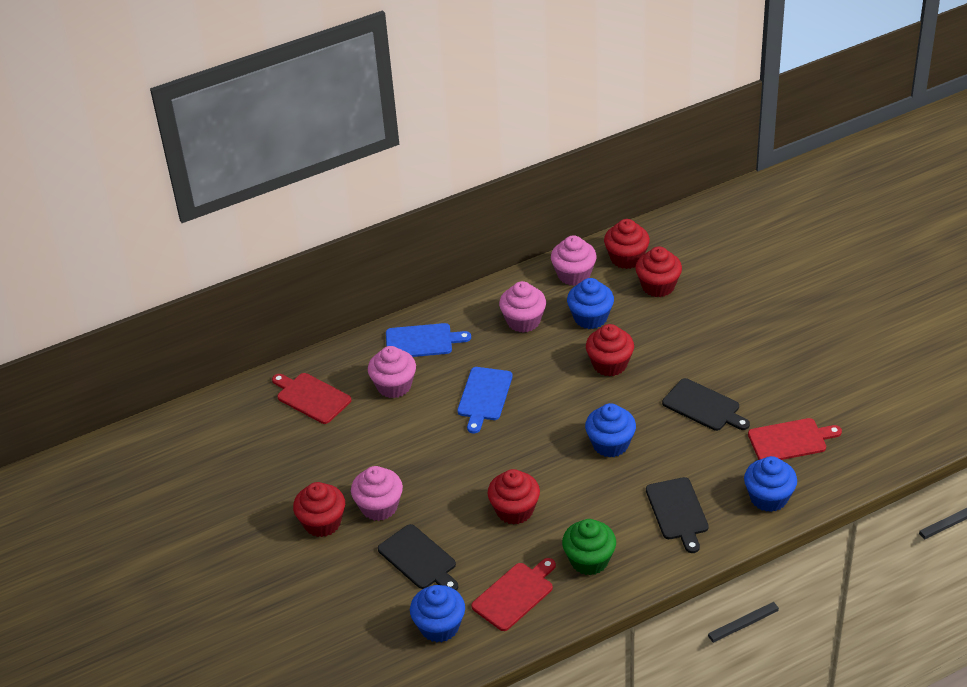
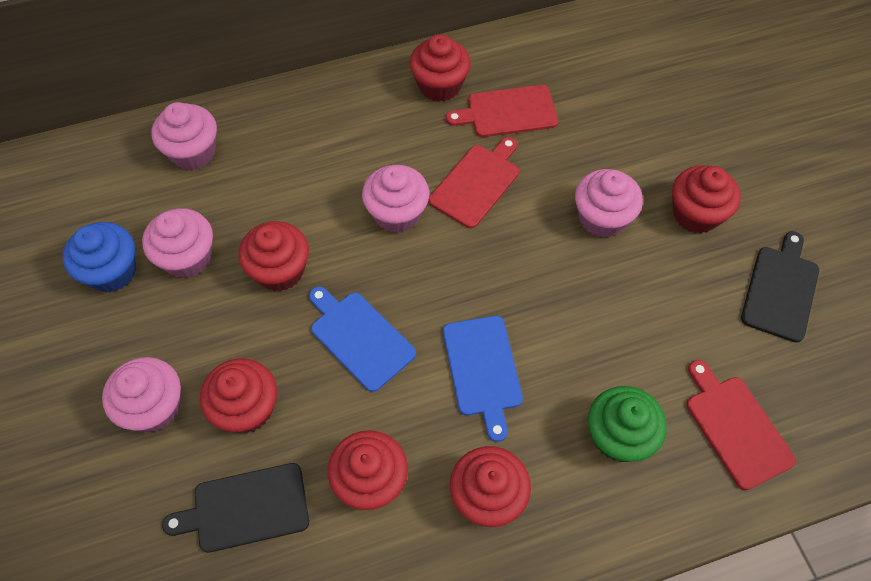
black cutting board: 3 -> 2
blue cupcake: 4 -> 1
pink cupcake: 4 -> 5
red cupcake: 5 -> 6

